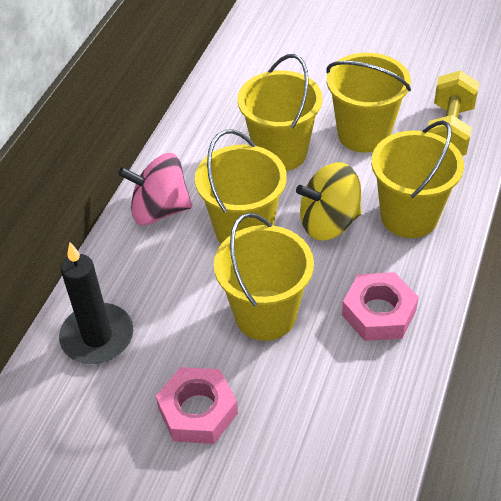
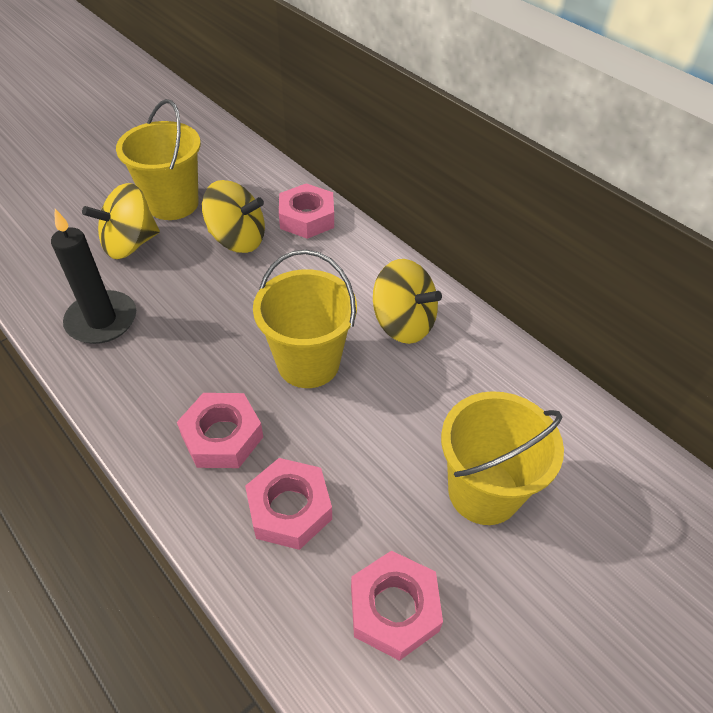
pink nut: 2 -> 4
pink spinning top: 1 -> 0
yellow bucket: 5 -> 3
yellow dumbbell: 1 -> 0
yellow spinning top: 1 -> 3

